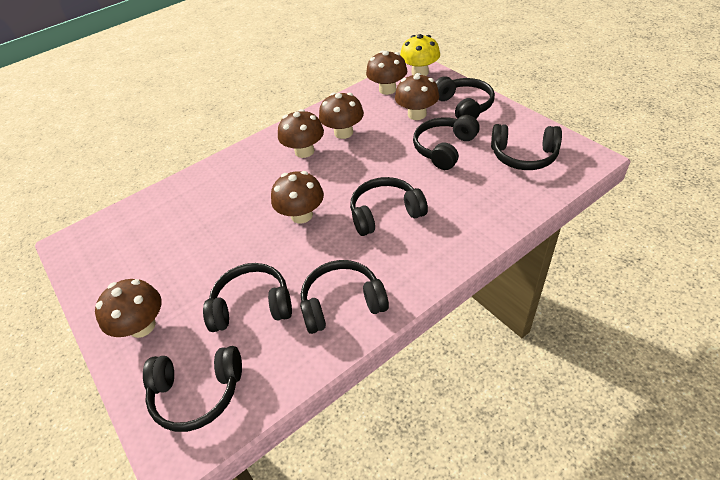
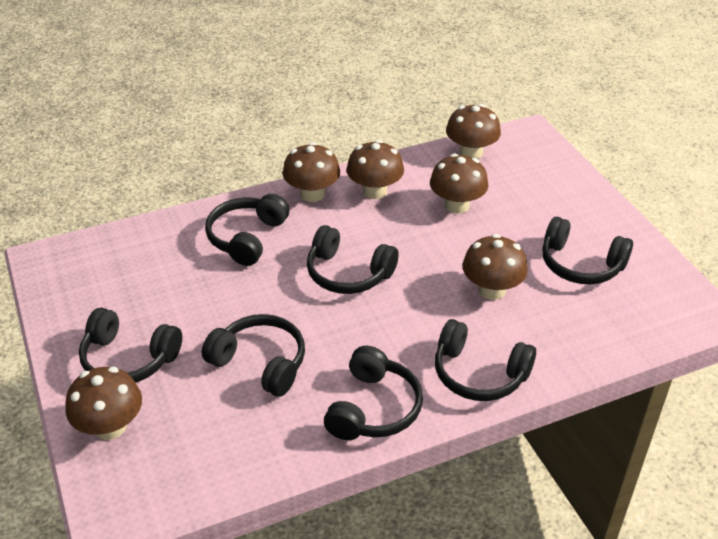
yellow mushroom: 1 -> 0

